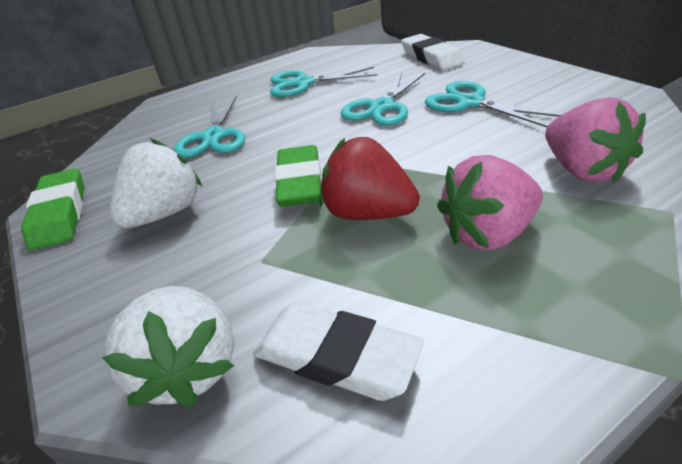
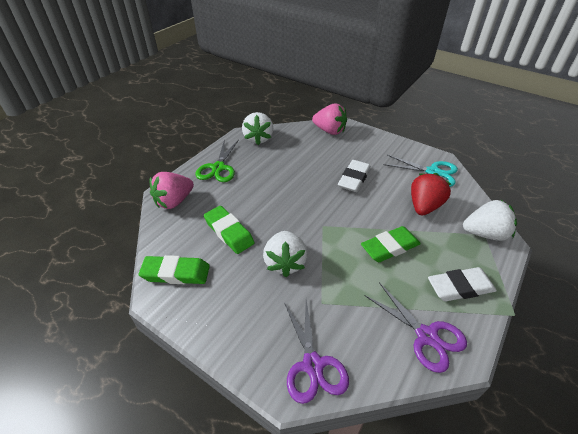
green eraser: 2 -> 3
green scissors: 0 -> 1
purple scissors: 0 -> 2
turquoise scissors: 4 -> 1
white strawberry: 2 -> 3

